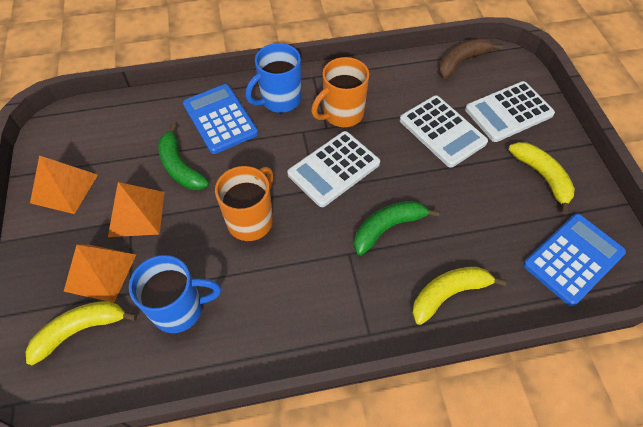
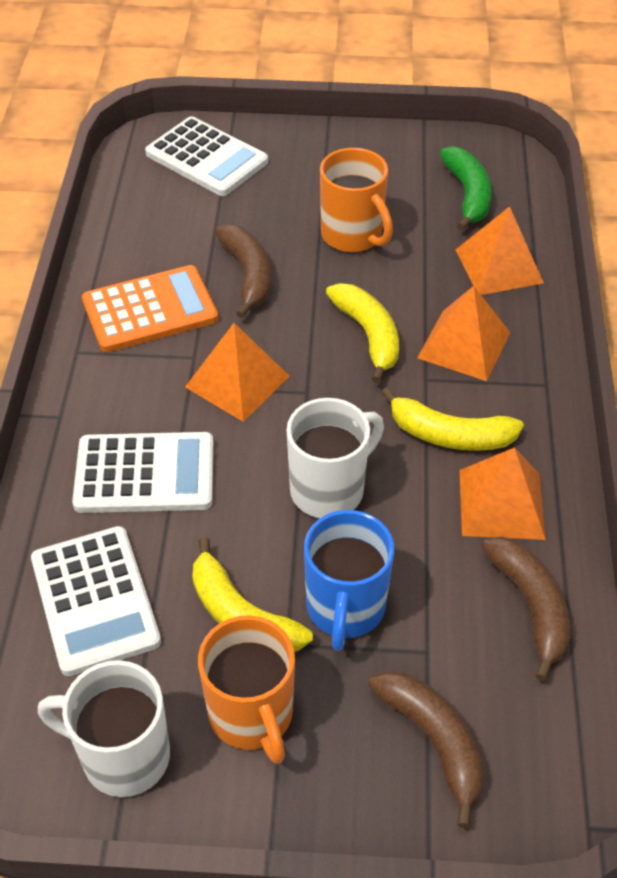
blue calculator: 2 -> 0
blue mug: 2 -> 1
brown banana: 1 -> 3
green banana: 2 -> 1
orange calculator: 0 -> 1
orange pyramid: 3 -> 4
white mug: 0 -> 2

